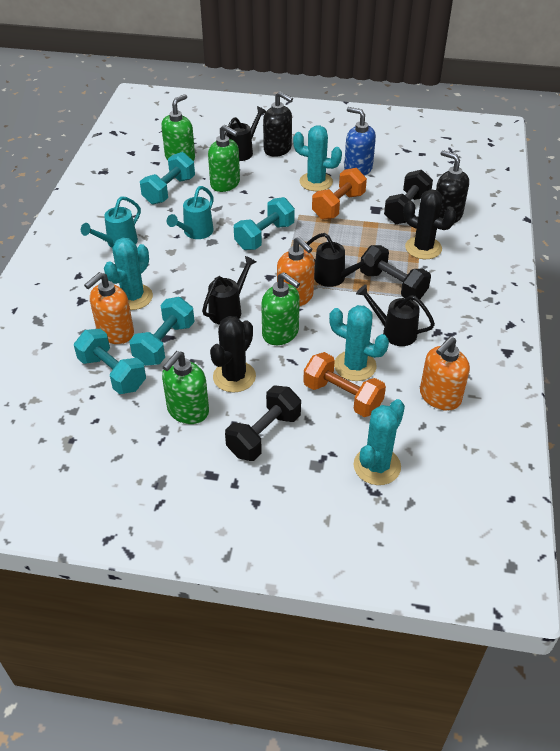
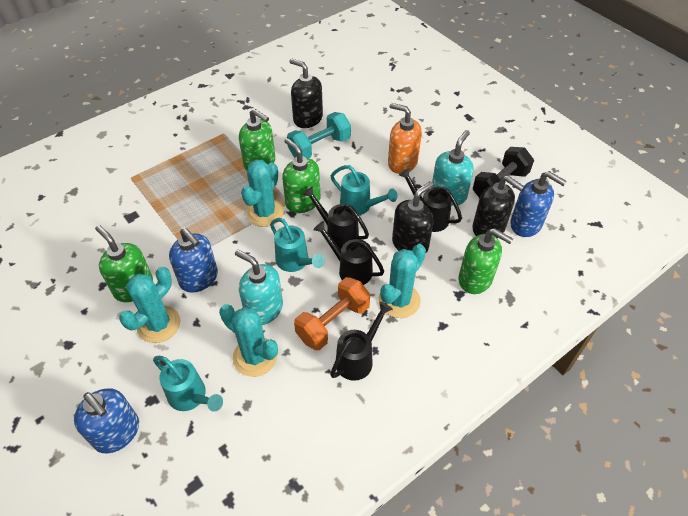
black cactus: 2 -> 0
black dumbbell: 3 -> 1
black soap dispenser: 2 -> 3
blue soap dispenser: 1 -> 3
orange dumbbell: 2 -> 1
orange soap dispenser: 3 -> 1
turquoise dumbbell: 4 -> 1
turquoise soap dispenser: 0 -> 2
turquoise watering can: 2 -> 3

